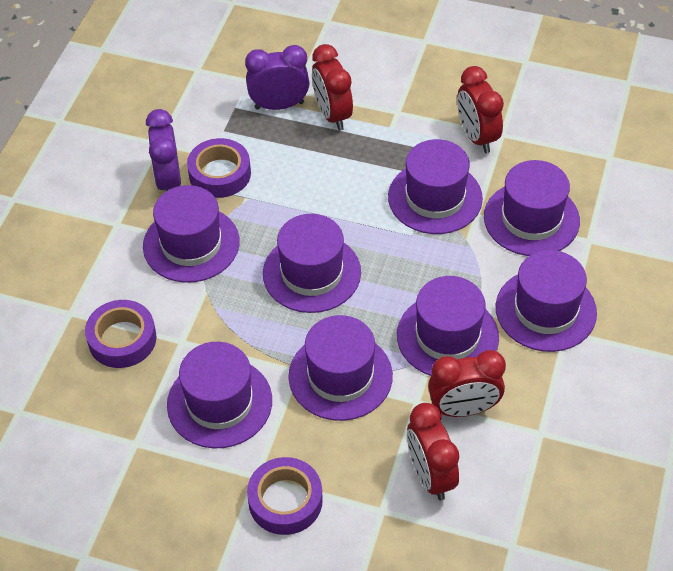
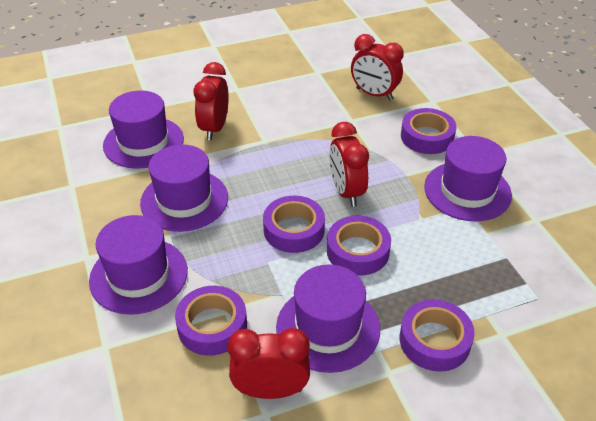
purple clock: 2 -> 0
purple hat: 8 -> 5
purple tape: 3 -> 5

